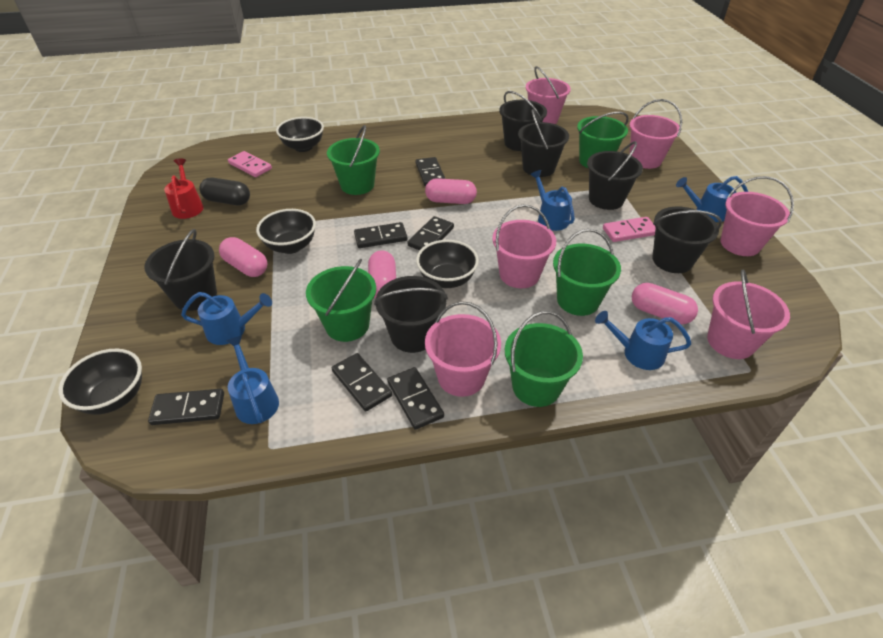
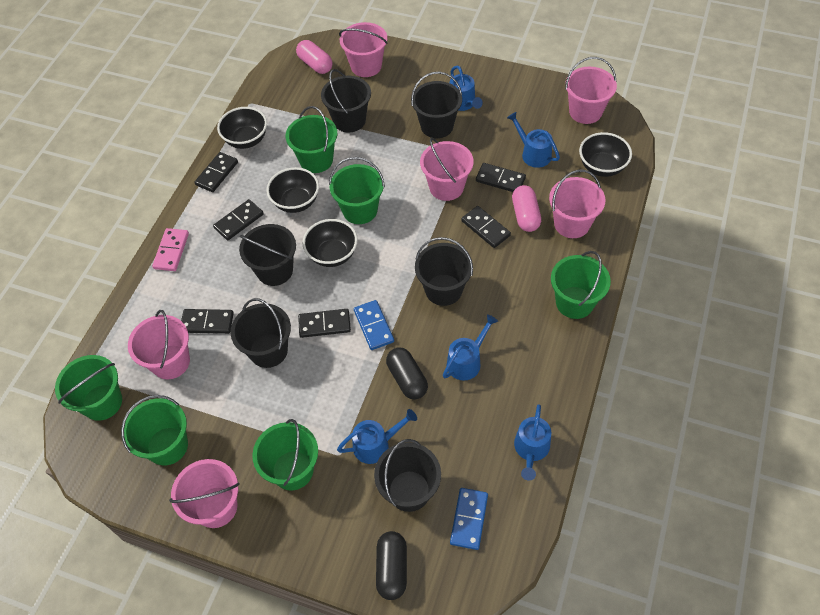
black capsule: 1 -> 2
blue domino: 0 -> 2
green bucket: 5 -> 6
pink capsule: 4 -> 2
pink domino: 2 -> 1
red watering can: 1 -> 0

